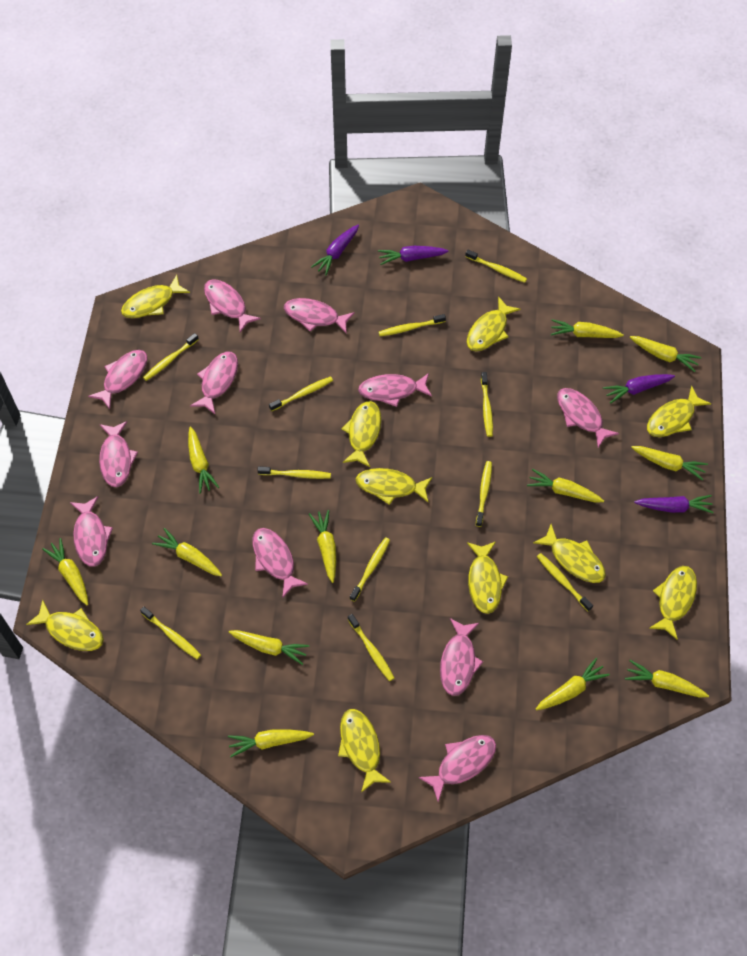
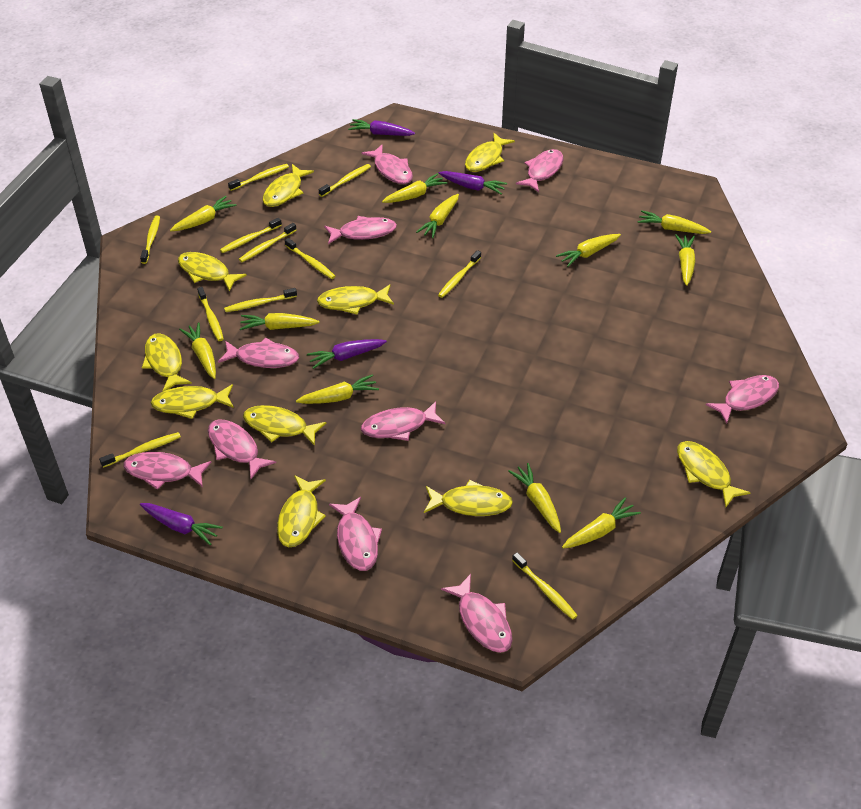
pink fish: 11 -> 10
yellow carrot: 12 -> 11

